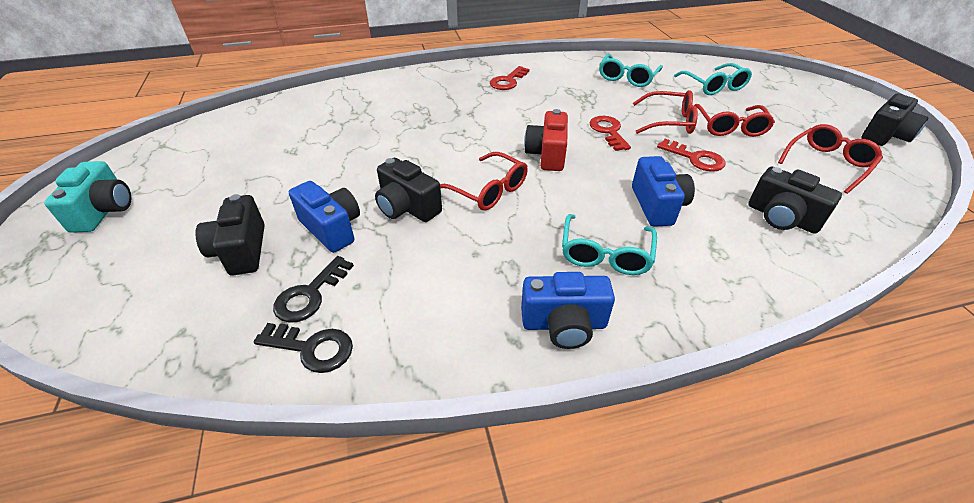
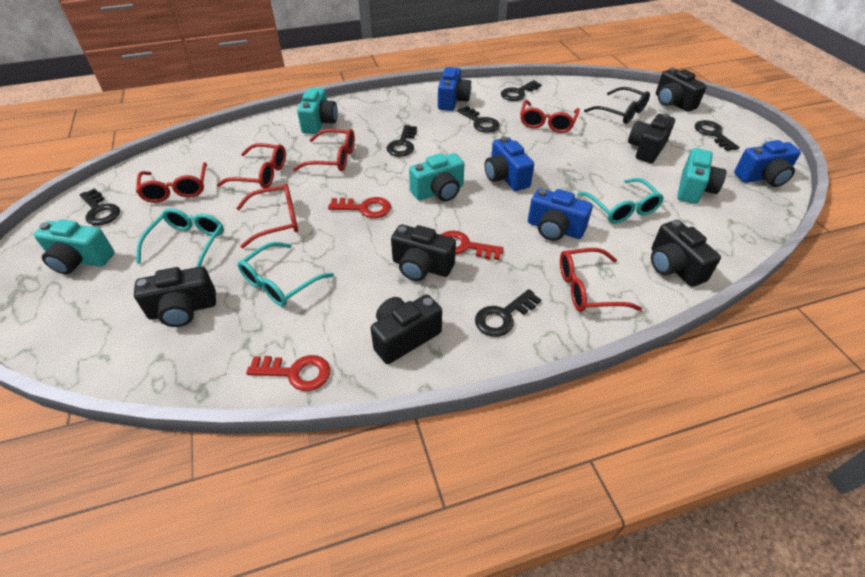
black camera: 4 -> 6
black glasses: 0 -> 1
black key: 2 -> 6
blue camera: 3 -> 4
red camera: 1 -> 0
red glasses: 4 -> 6
turquoise camera: 1 -> 4

